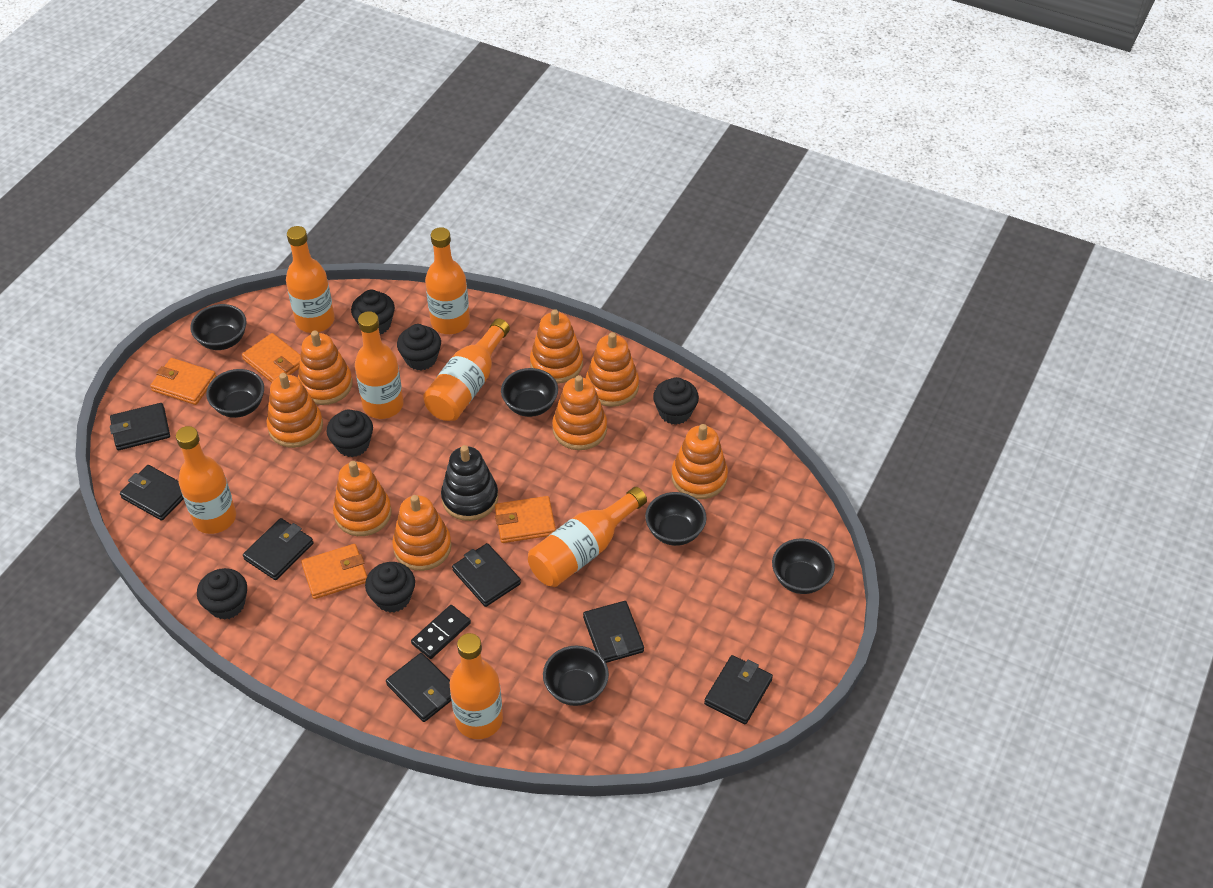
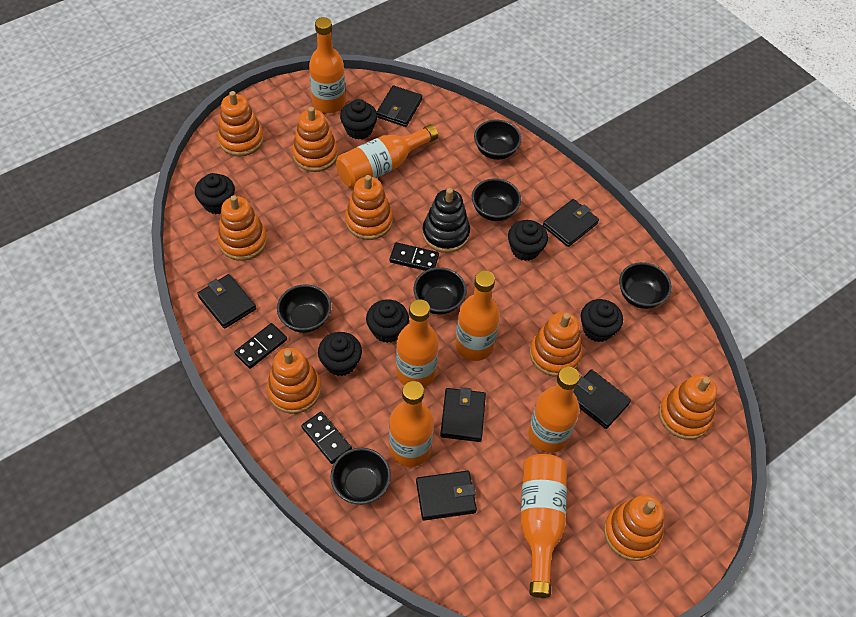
black domino: 1 -> 3
black wallet: 7 -> 6
orange wallet: 4 -> 0

